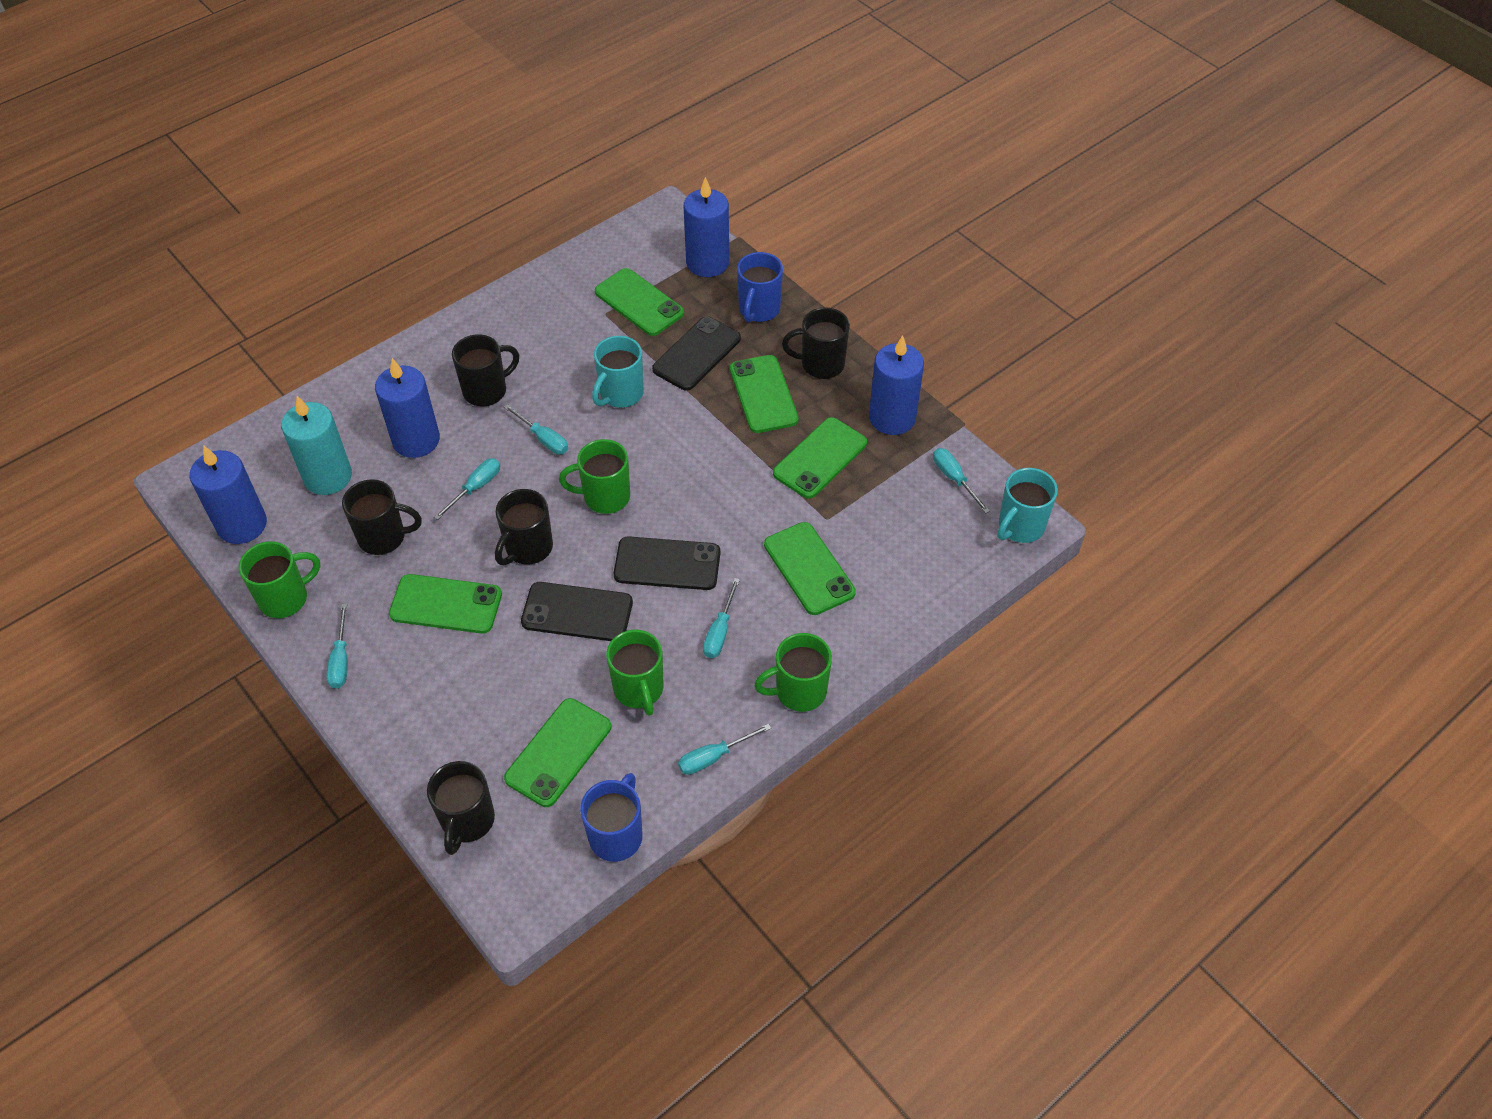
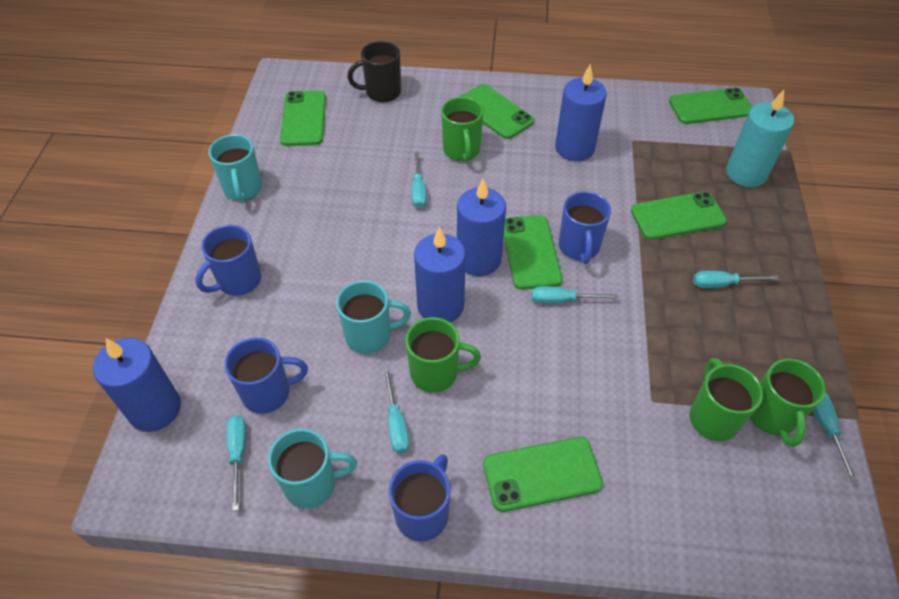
black mug: 5 -> 1
black phone: 3 -> 0
blue mug: 2 -> 4
turquoise mug: 2 -> 3

